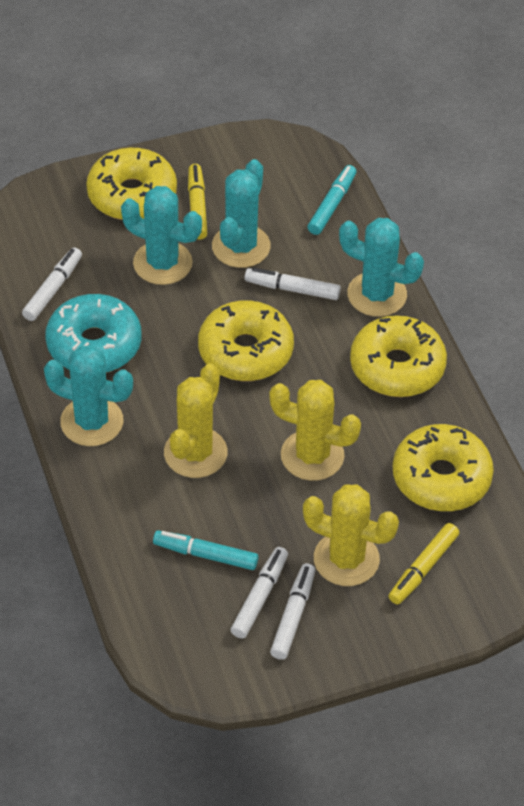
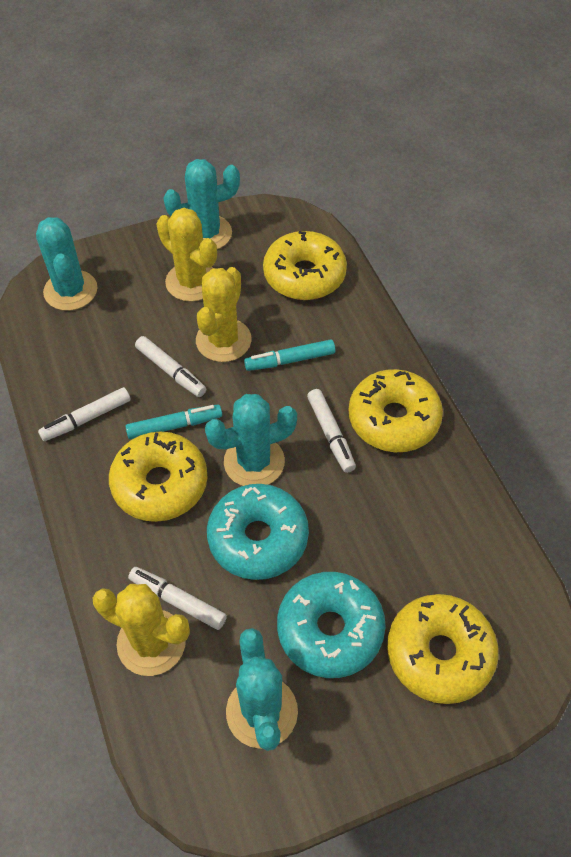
turquoise donut: 1 -> 2
yellow marker: 2 -> 0

